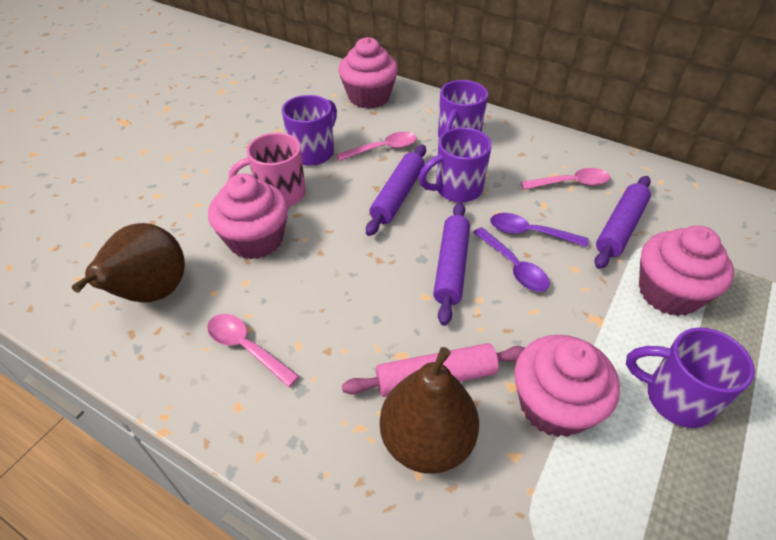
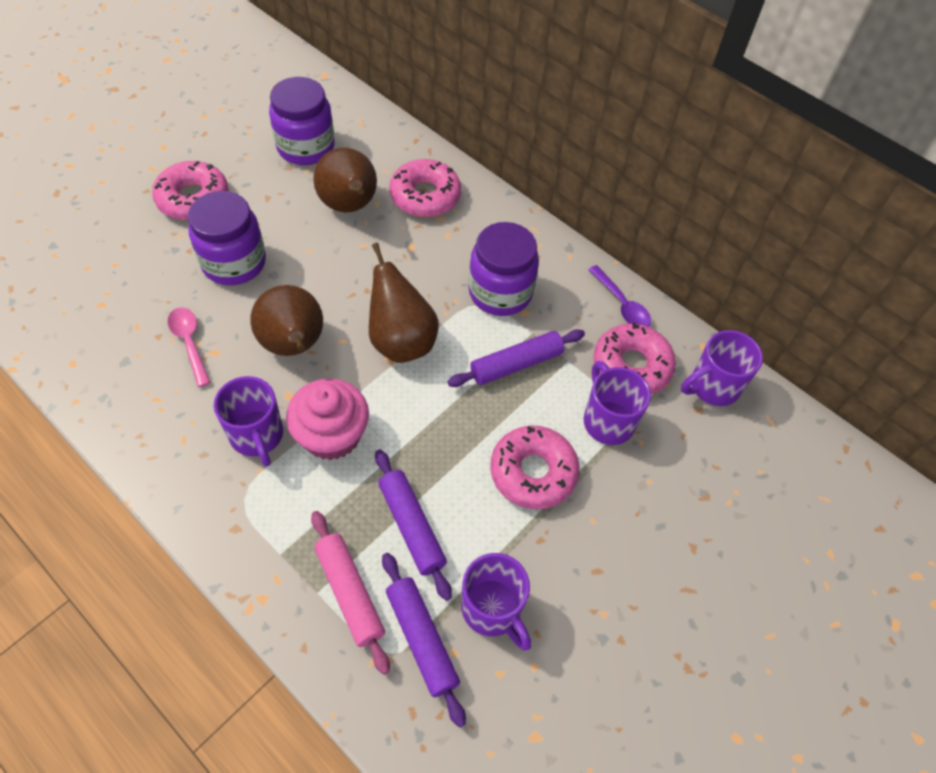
brown pear: 2 -> 3
pink cupcake: 4 -> 1
pink donut: 0 -> 4
pink mug: 1 -> 0
pink spoon: 3 -> 1
purple jar: 0 -> 3
purple spoon: 2 -> 1

